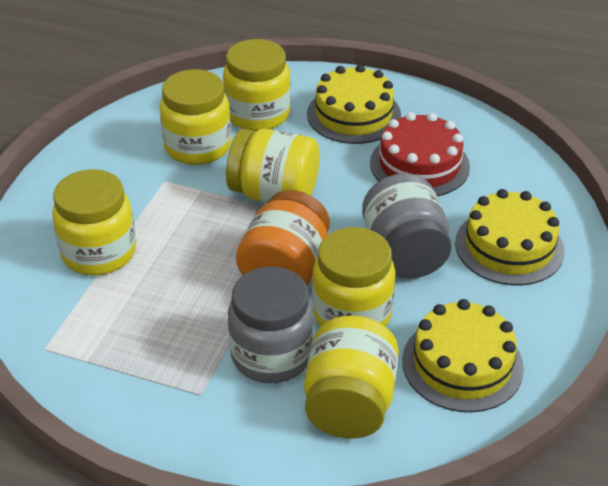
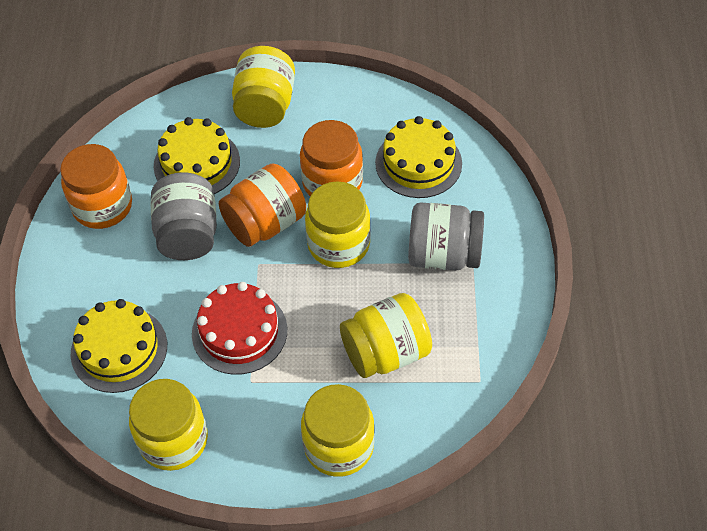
orange jar: 1 -> 3
yellow jar: 6 -> 5

